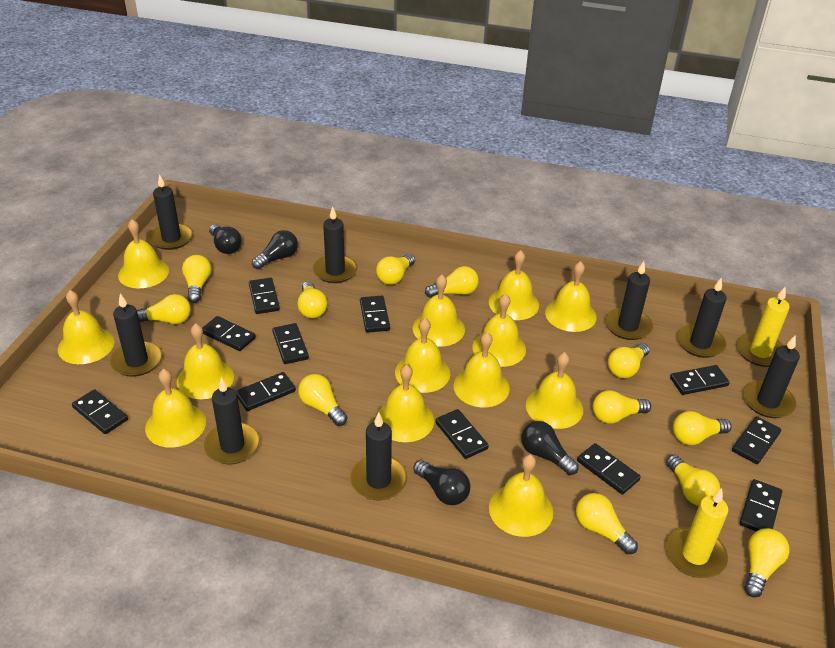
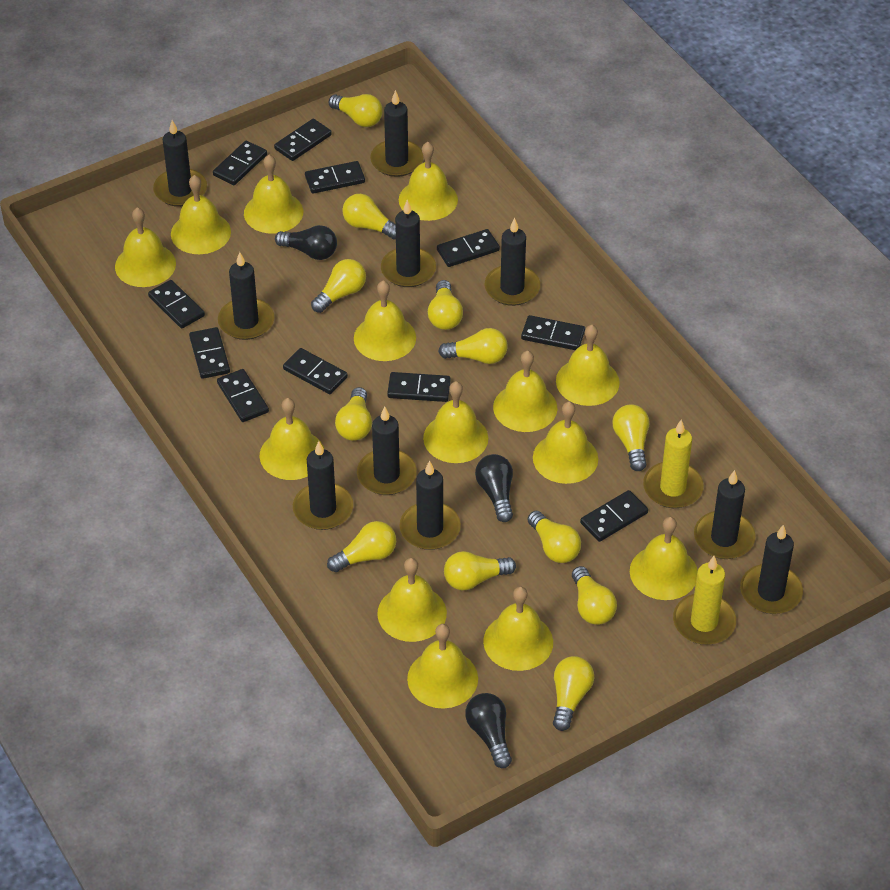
black candle: 8 -> 10
black light bulb: 4 -> 3
yellow bell: 13 -> 14

